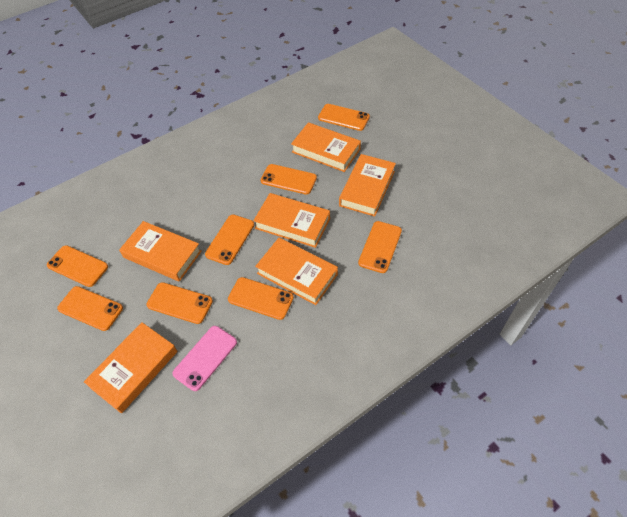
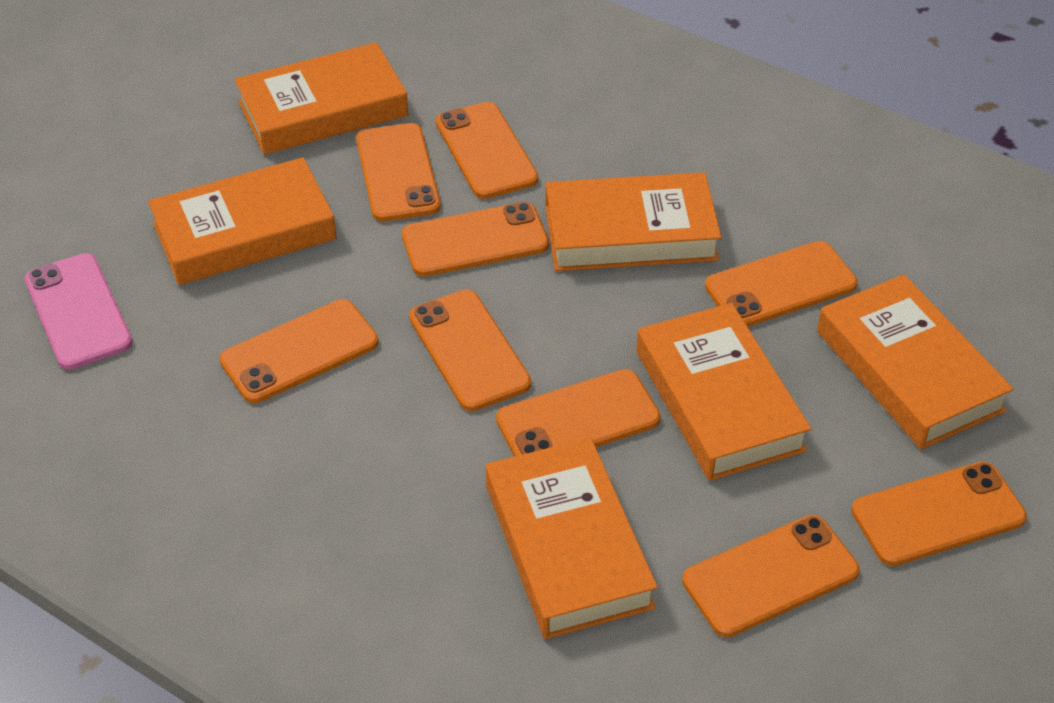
orange phone: 8 -> 9

